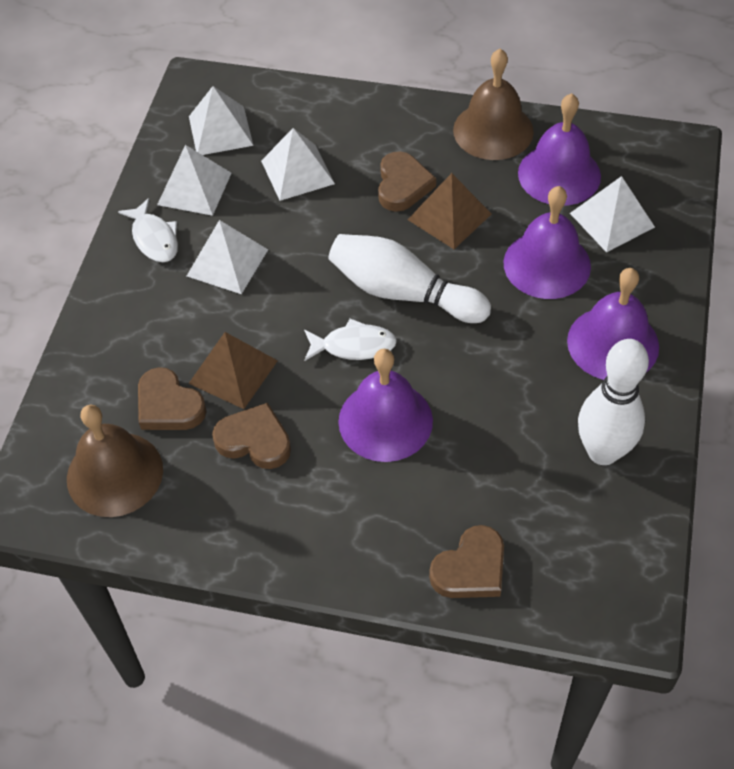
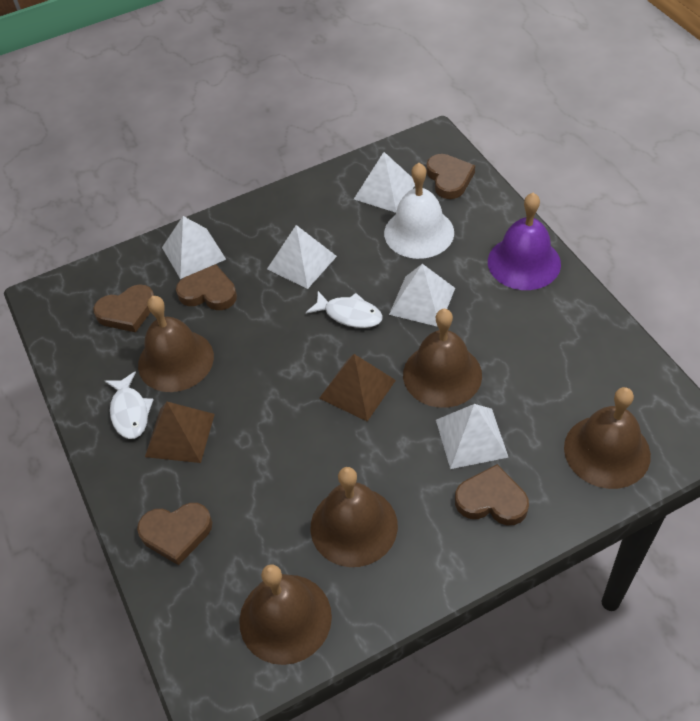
brown bell: 2 -> 5
brown heart: 4 -> 5
purple bell: 4 -> 1
white bell: 0 -> 1
white bowling pin: 2 -> 0

